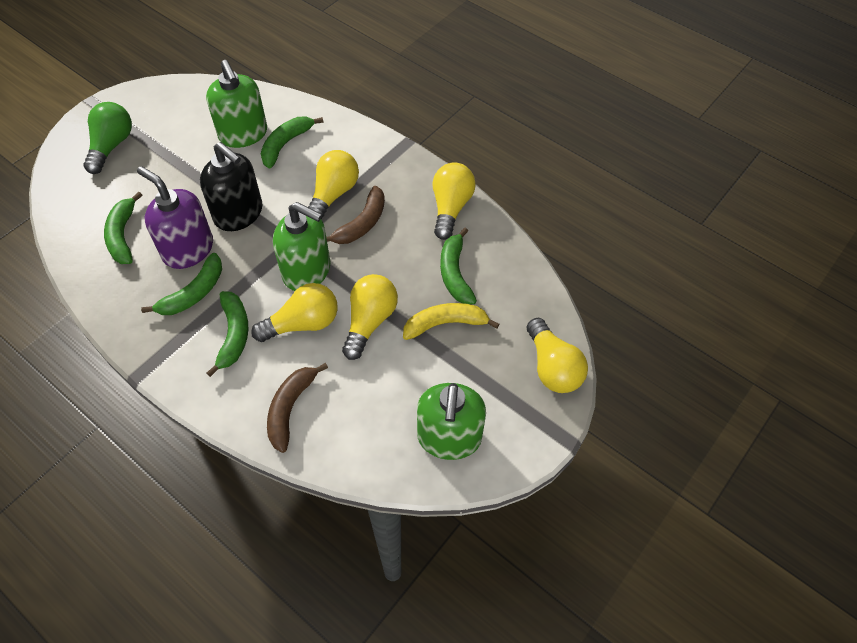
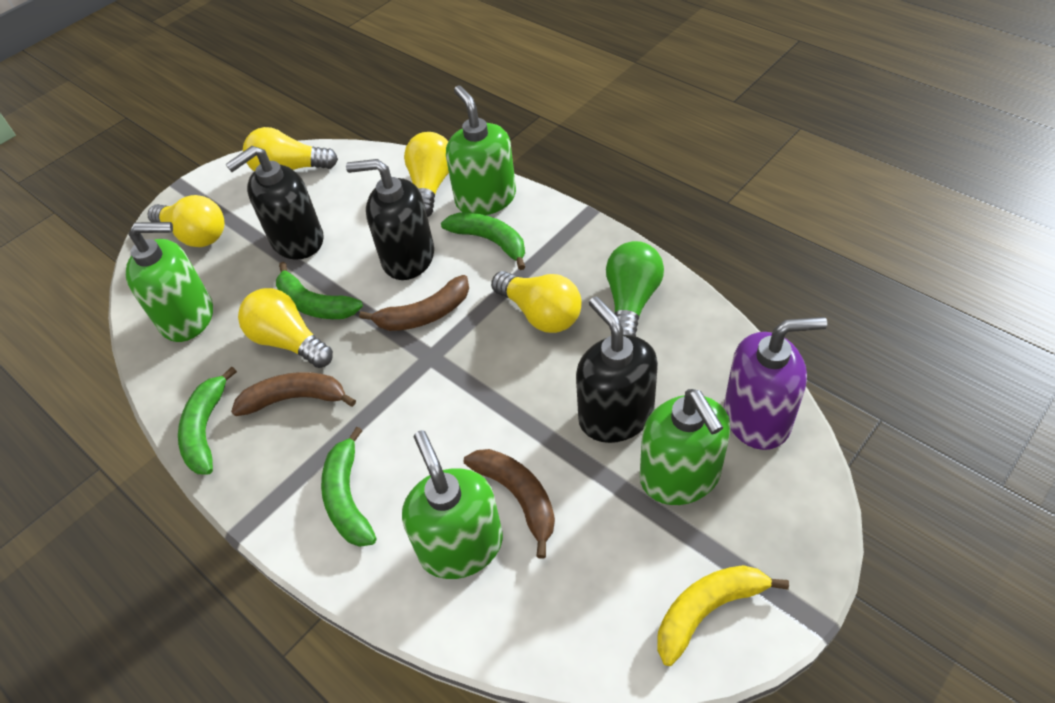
black soap dispenser: 1 -> 3
brown banana: 2 -> 3
green banana: 5 -> 4
green soap dispenser: 3 -> 4

